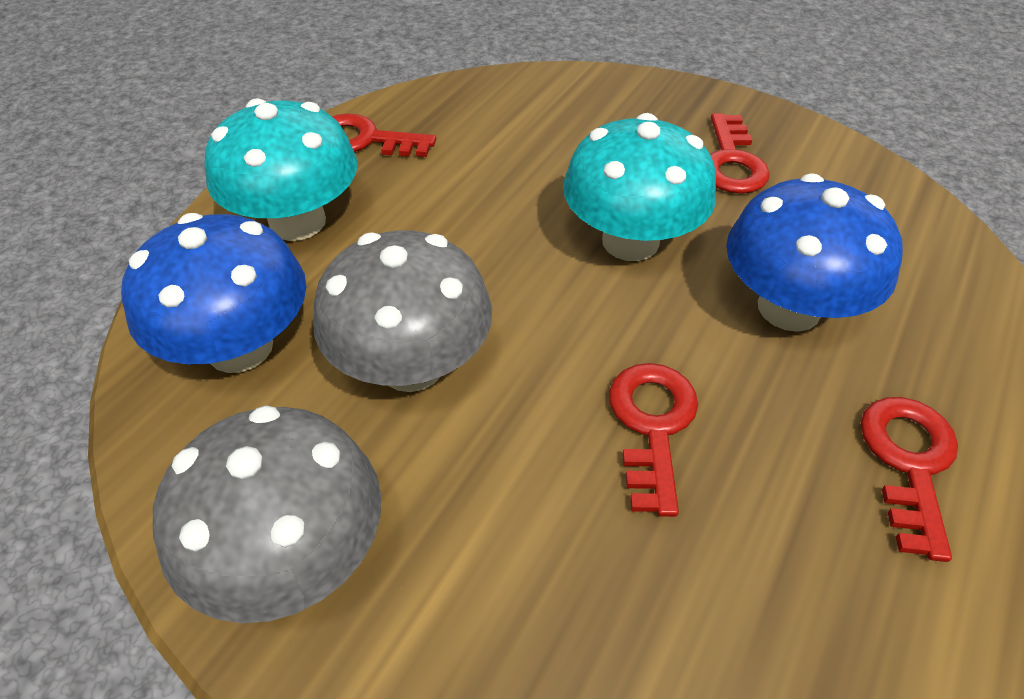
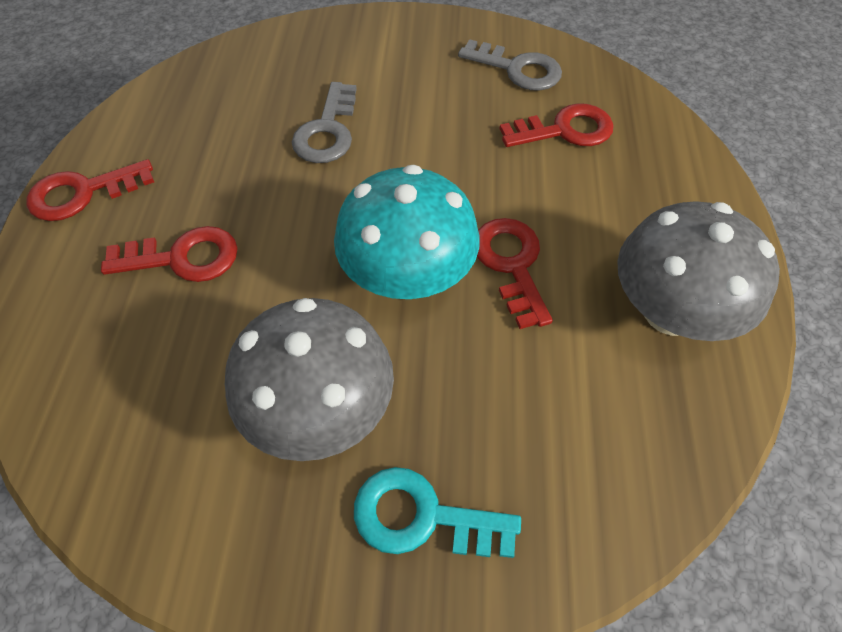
blue mushroom: 2 -> 0
grey key: 0 -> 2
turquoise key: 0 -> 1
turquoise mushroom: 2 -> 1

